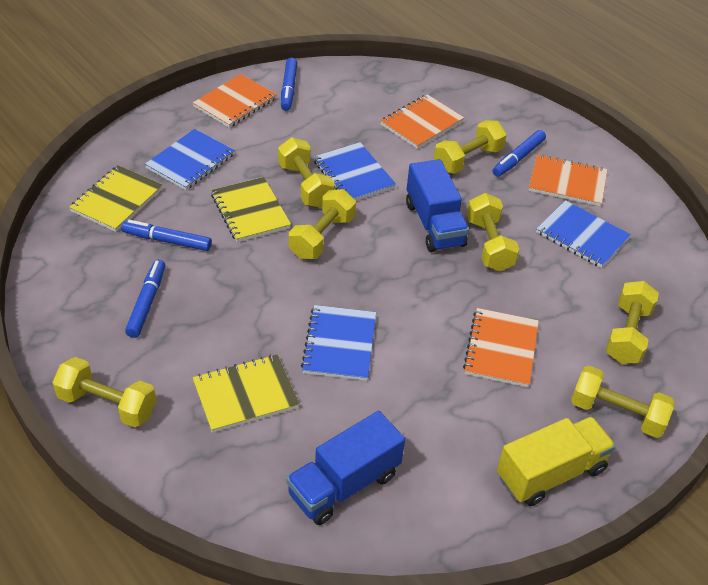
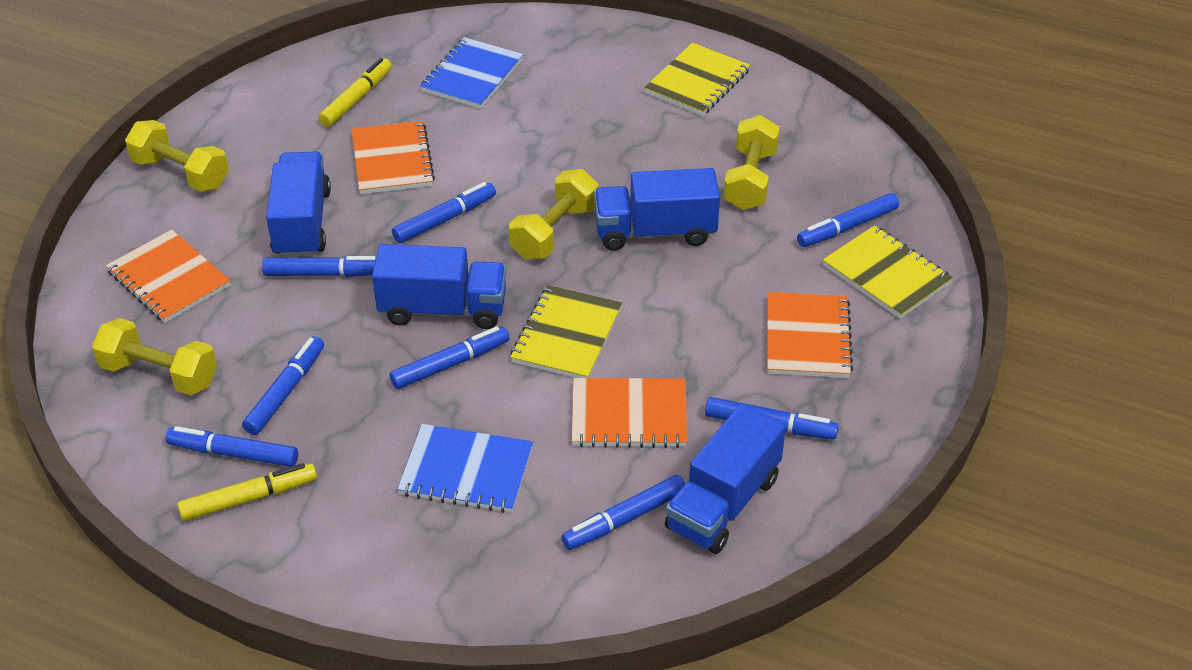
blue marker: 4 -> 8
blue notebook: 4 -> 2
blue truck: 2 -> 4
yellow dumbbell: 7 -> 4
yellow marker: 0 -> 2
yellow truck: 1 -> 0

